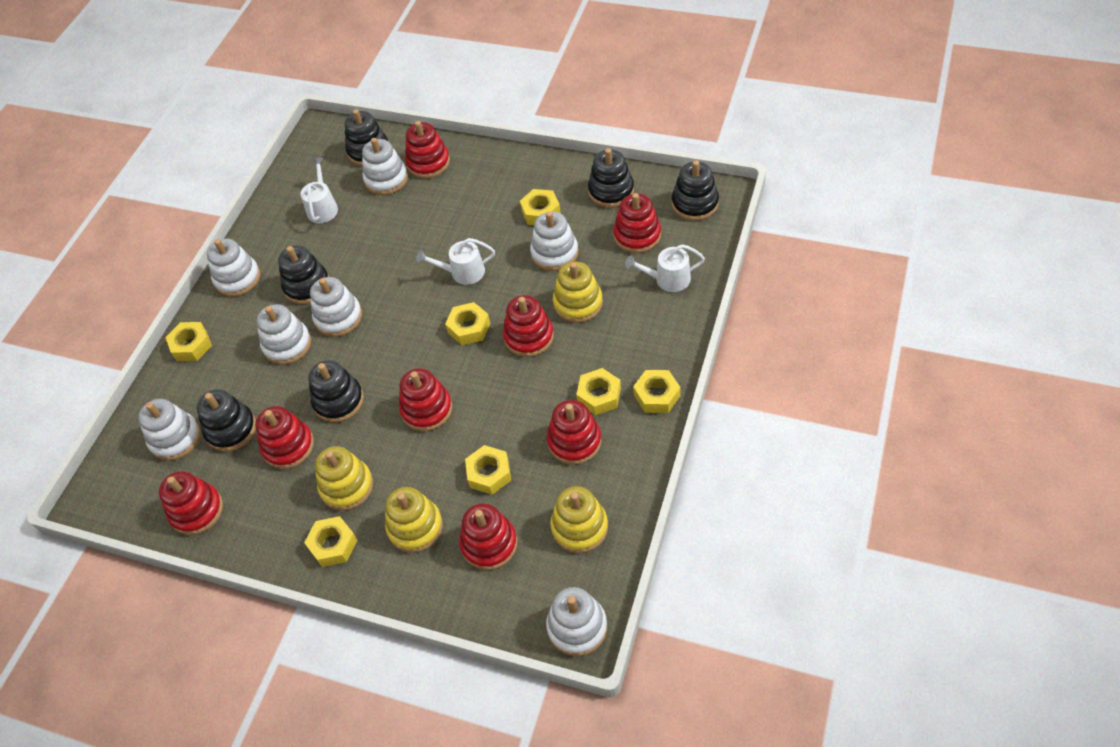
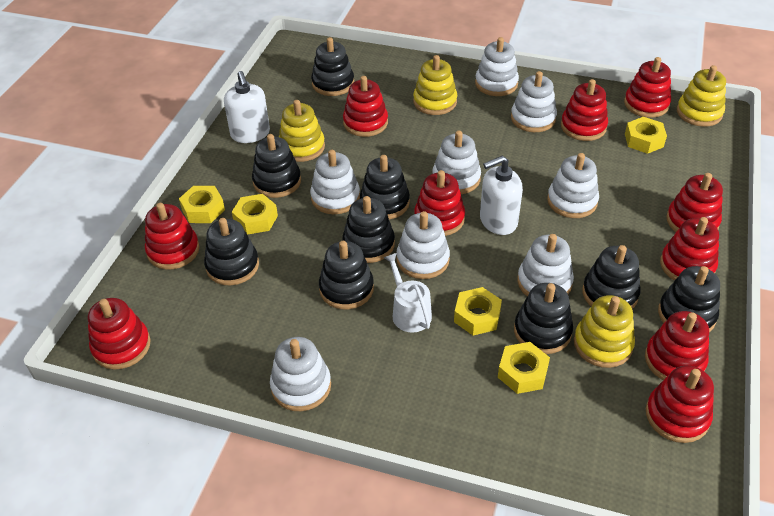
black stacking toy: 6 -> 9
red stacking toy: 8 -> 10
white soap dispenser: 0 -> 2
white stacking toy: 7 -> 8
white watering can: 3 -> 1
yellow nut: 7 -> 5

